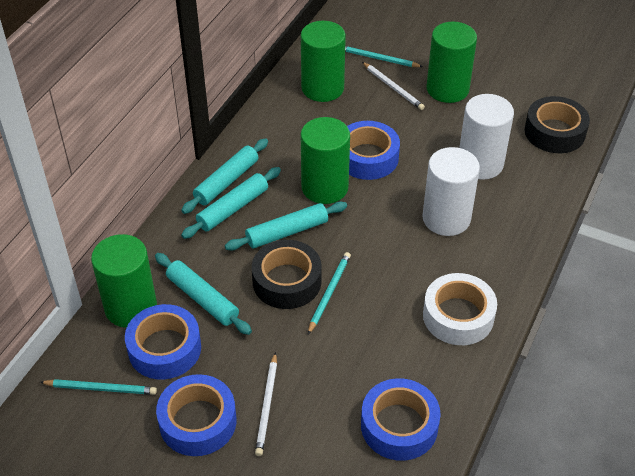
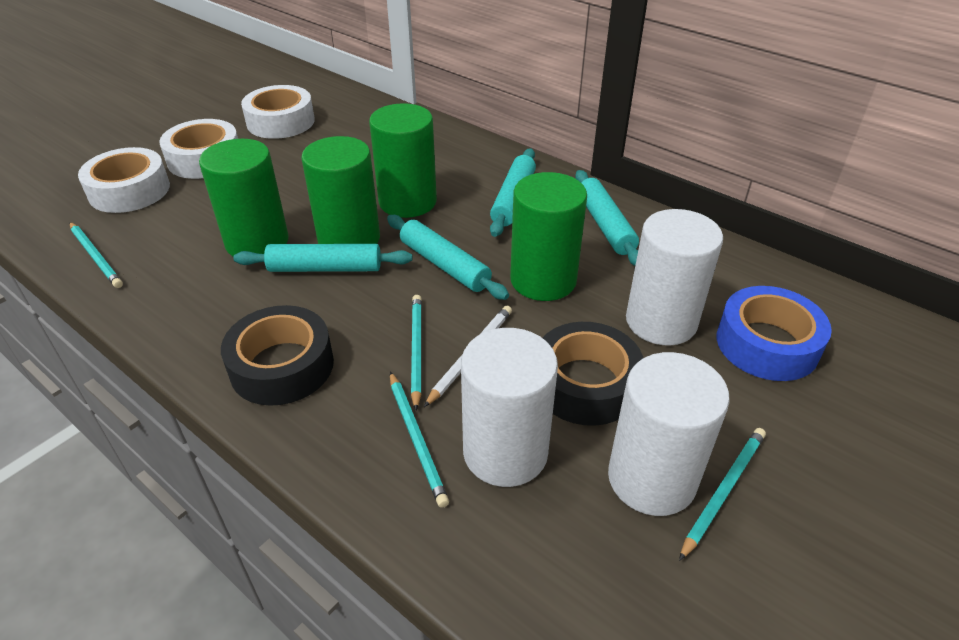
blue tape: 4 -> 1
turquoise pencil: 3 -> 4
white cylinder: 2 -> 3
white pencil: 2 -> 1
white tape: 1 -> 3

